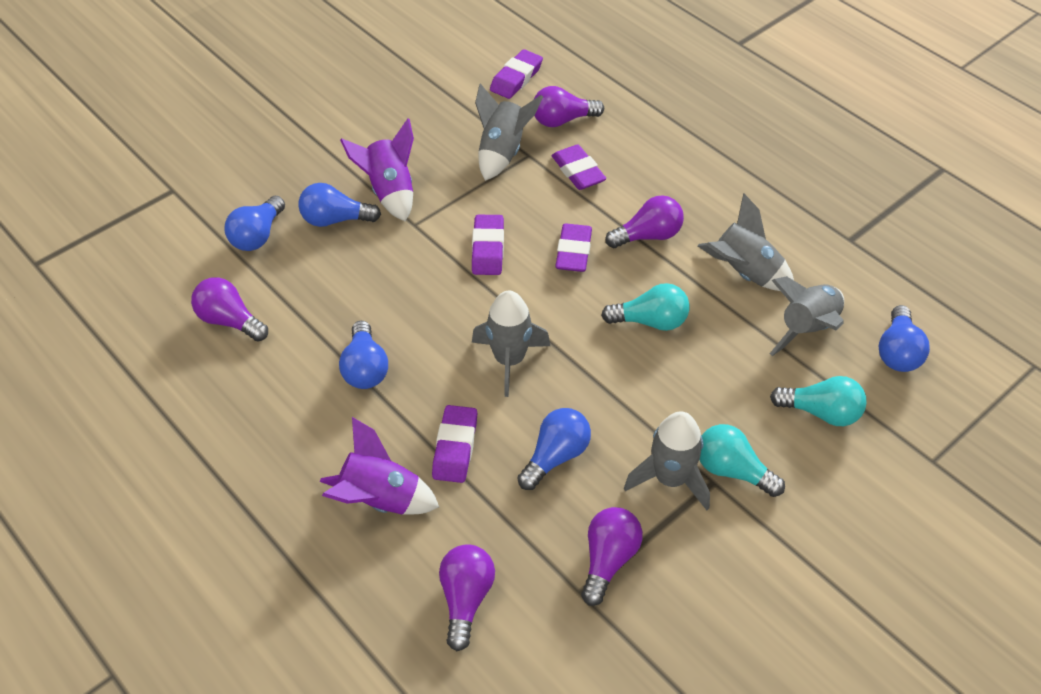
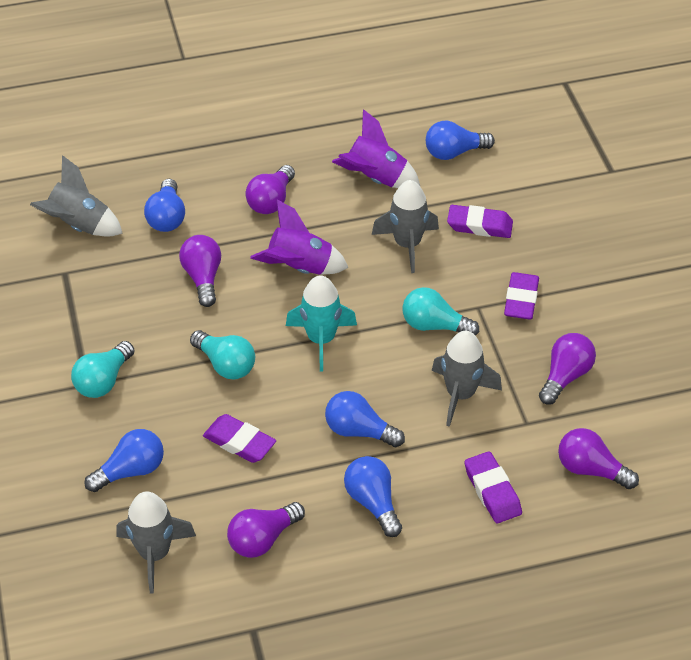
grey rocket: 5 -> 4
purple eraser: 5 -> 4
turquoise rocket: 0 -> 1

